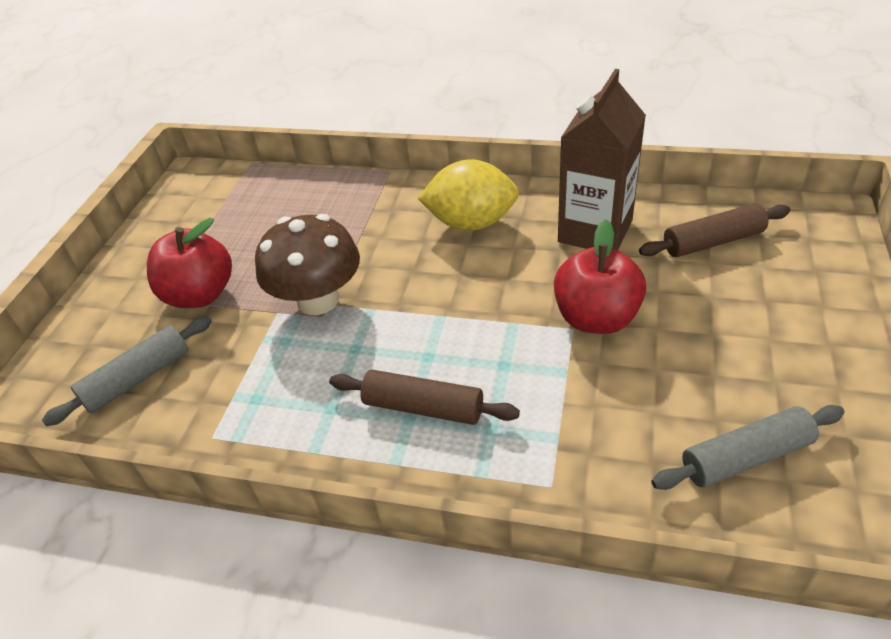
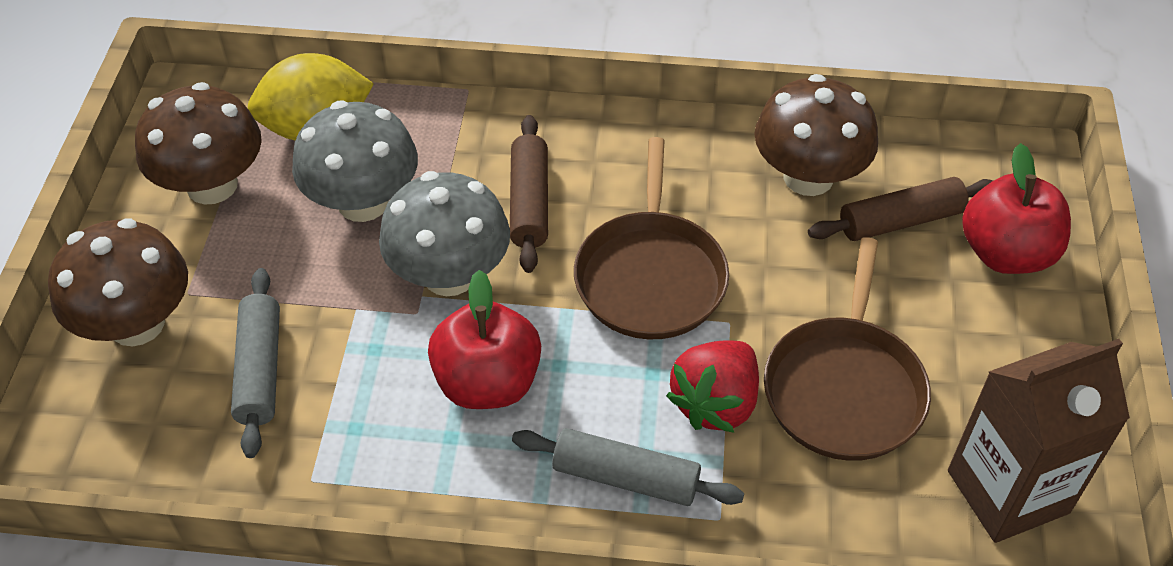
brown mushroom: 1 -> 3
brown pan: 0 -> 2
grey mushroom: 0 -> 2
red strawberry: 0 -> 1

